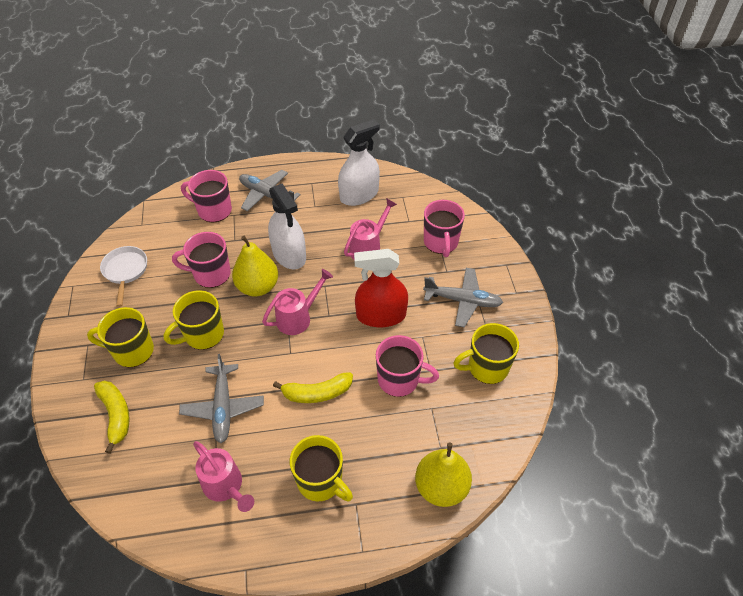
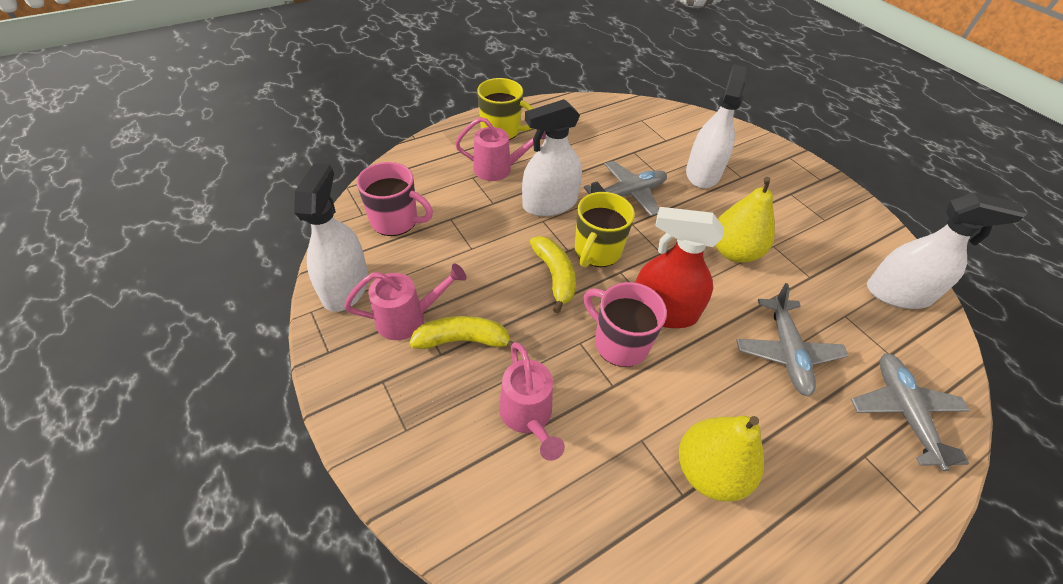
pink mug: 4 -> 2
white pan: 1 -> 0
white spray bottle: 2 -> 4
yellow mug: 4 -> 2

